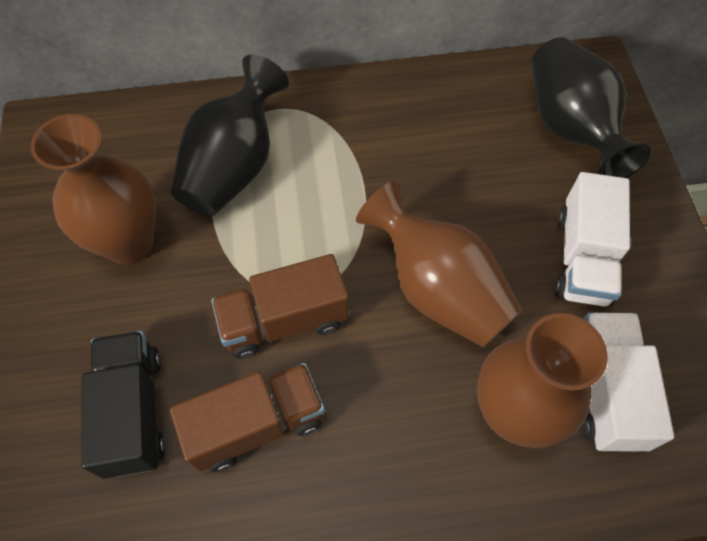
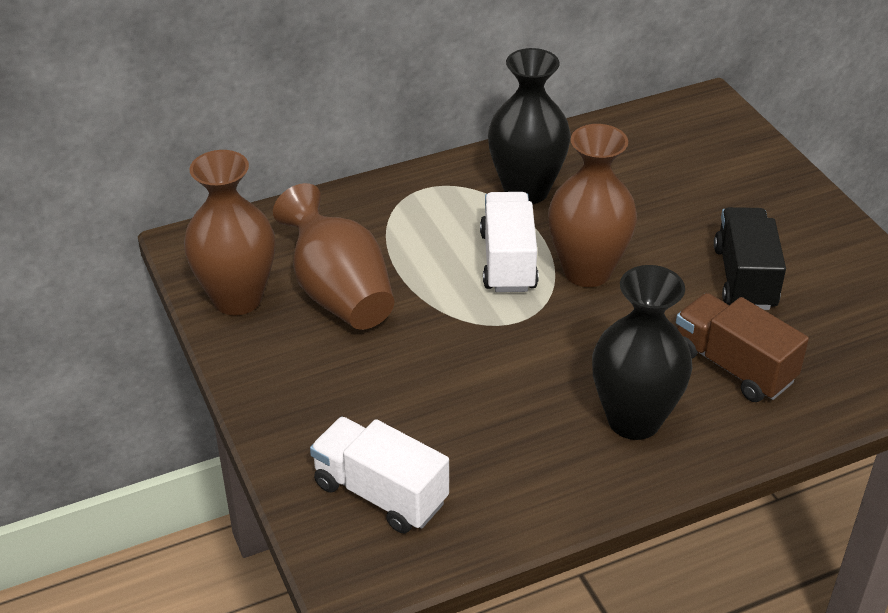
brown truck: 2 -> 1

